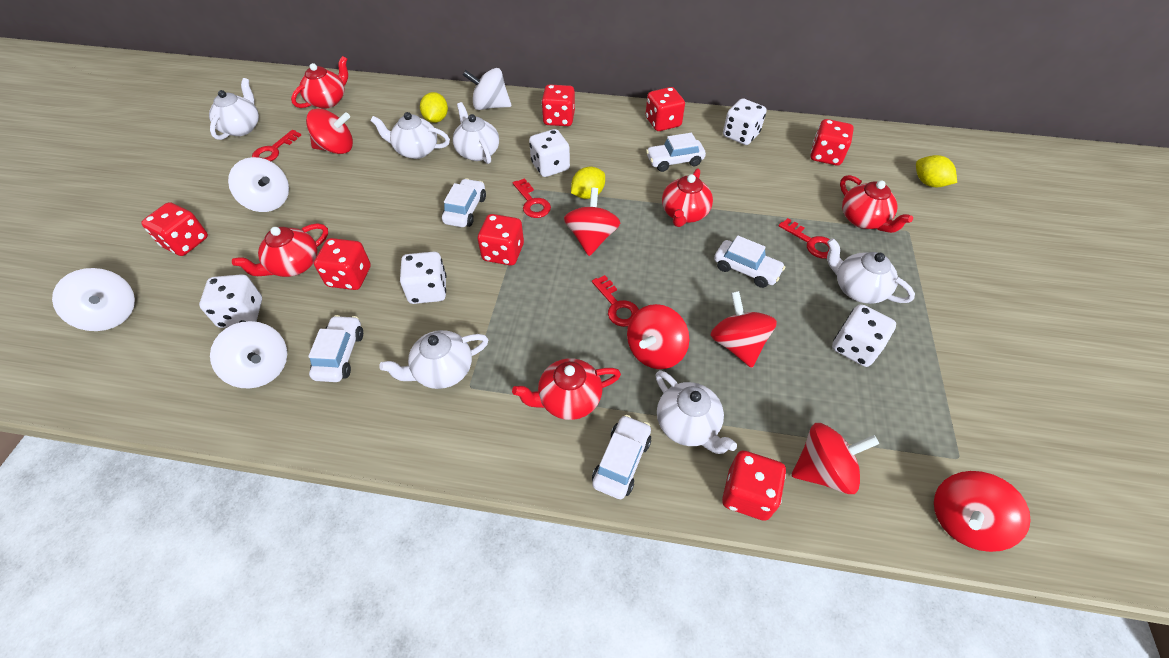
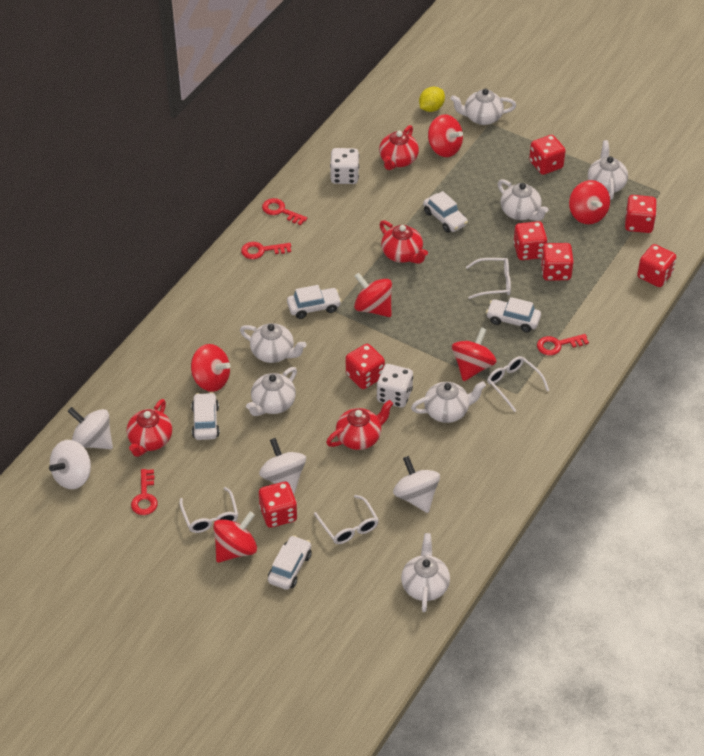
red teapot: 5 -> 4
white dice: 5 -> 2
white glasses: 0 -> 4
white teapot: 6 -> 7
yellow lemon: 3 -> 1

